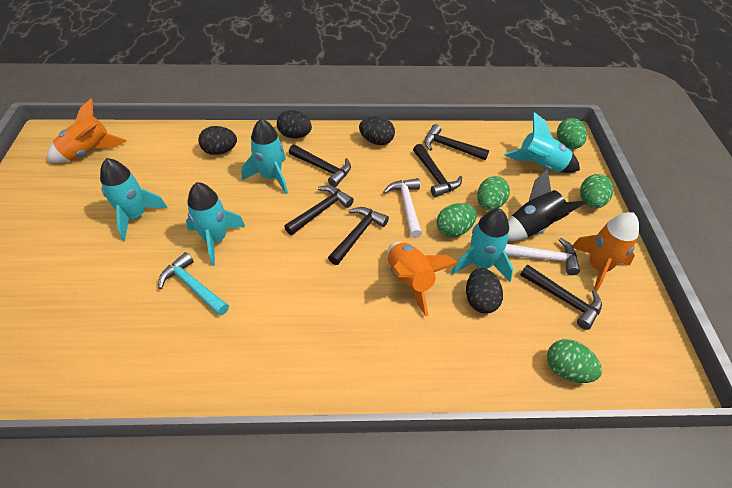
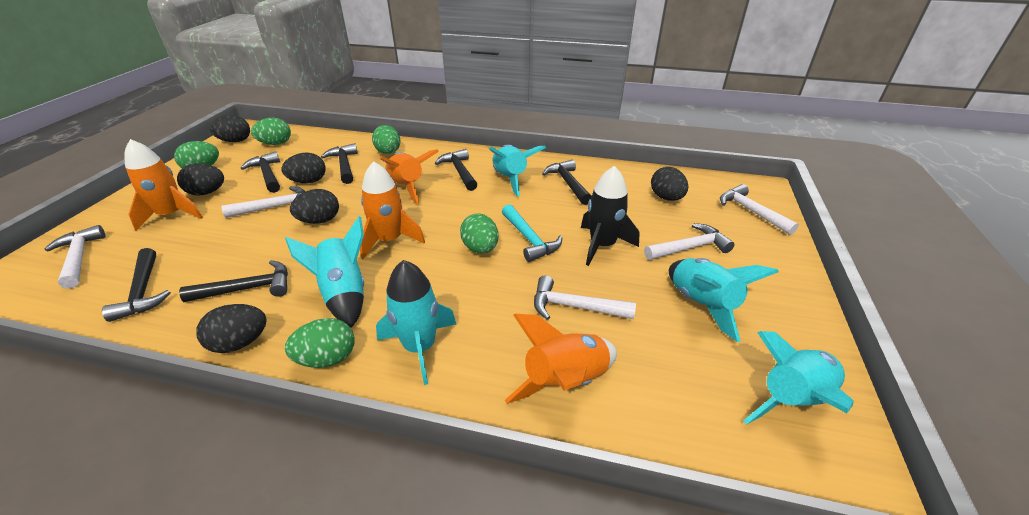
black egg: 4 -> 6
orange rocket: 3 -> 4
white hammer: 2 -> 5

